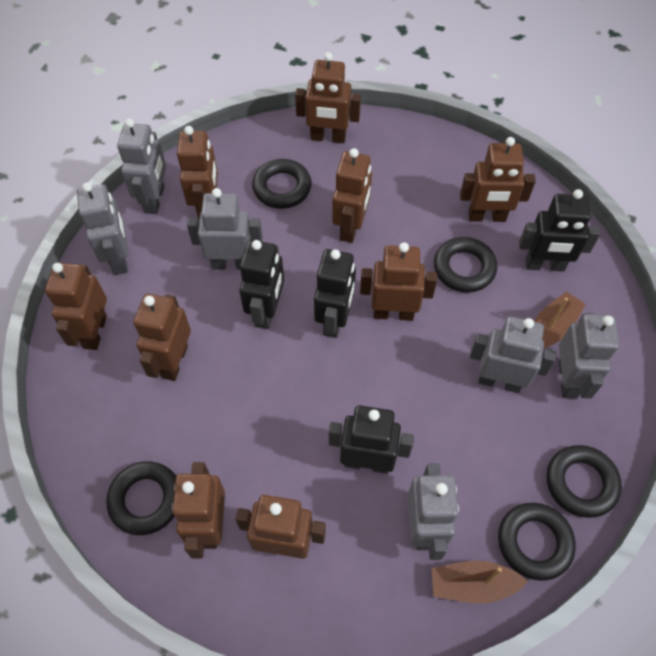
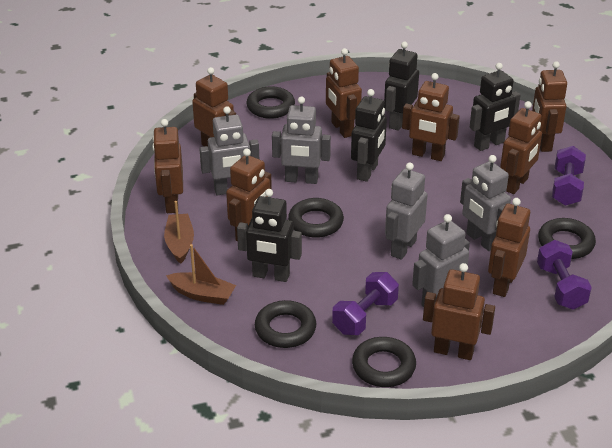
grey robot: 6 -> 5
purple dumbbell: 0 -> 3

